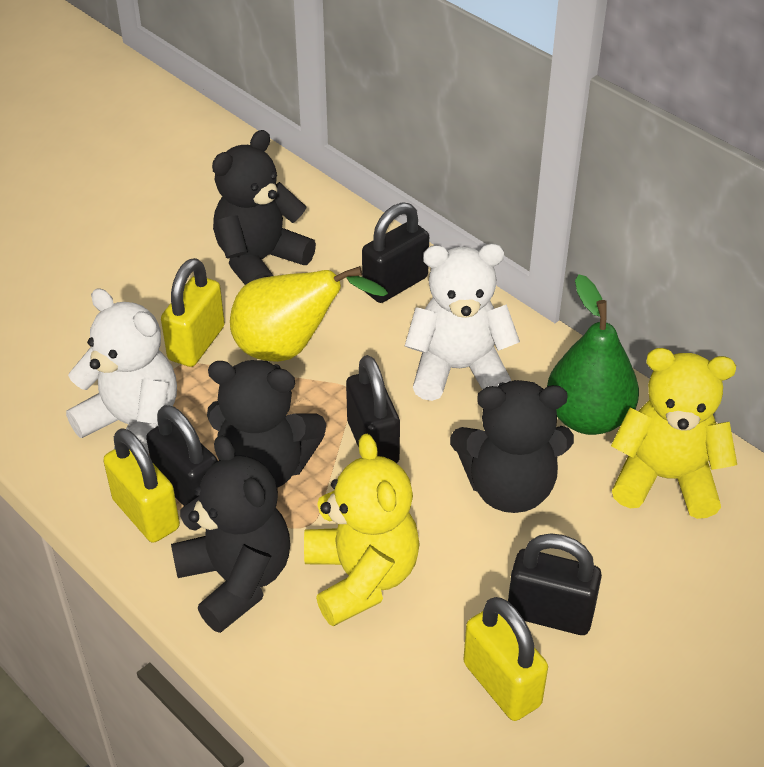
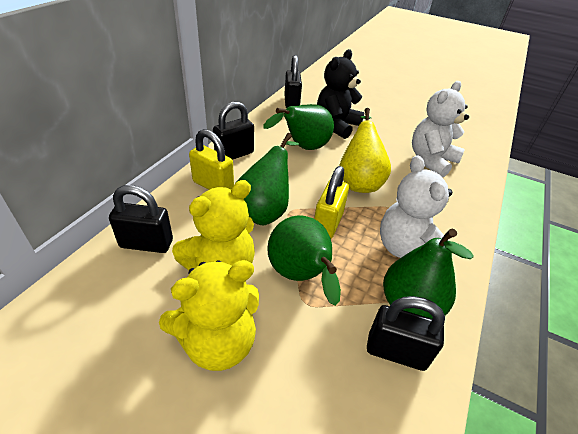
black teddy bear: 4 -> 1
green pear: 1 -> 4
yellow padlock: 3 -> 2

